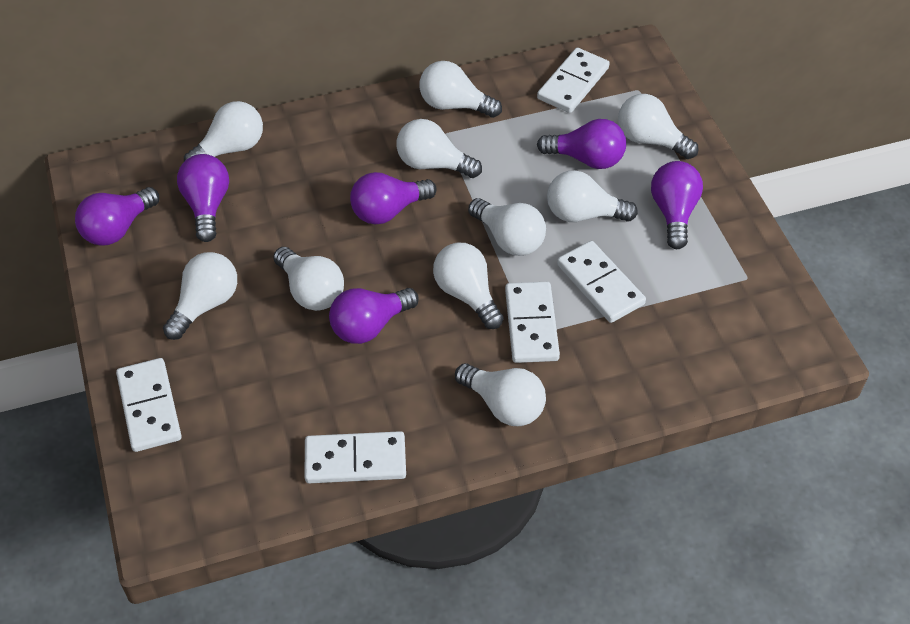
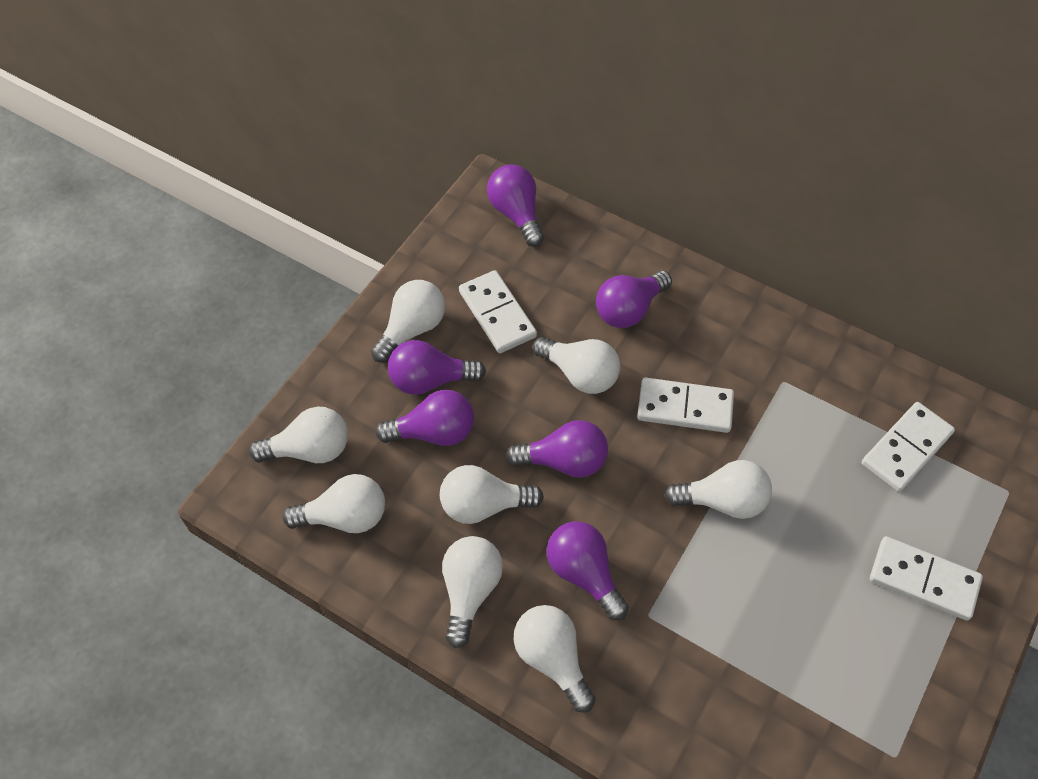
white domino: 5 -> 4
white light bulb: 10 -> 8

